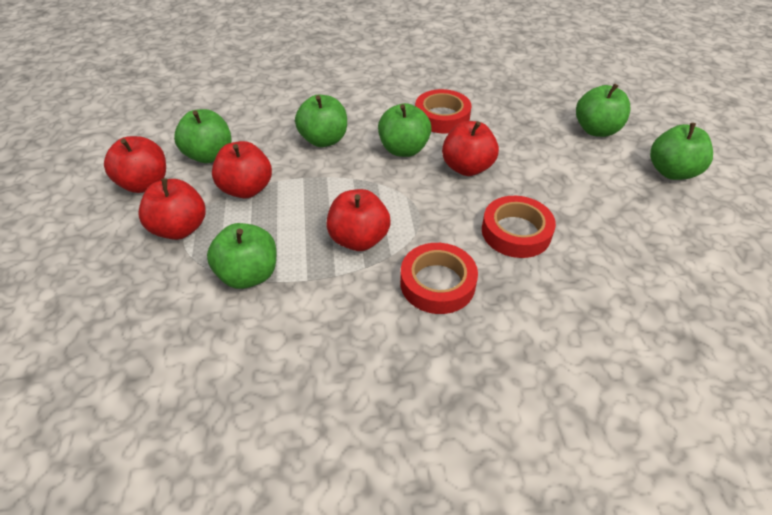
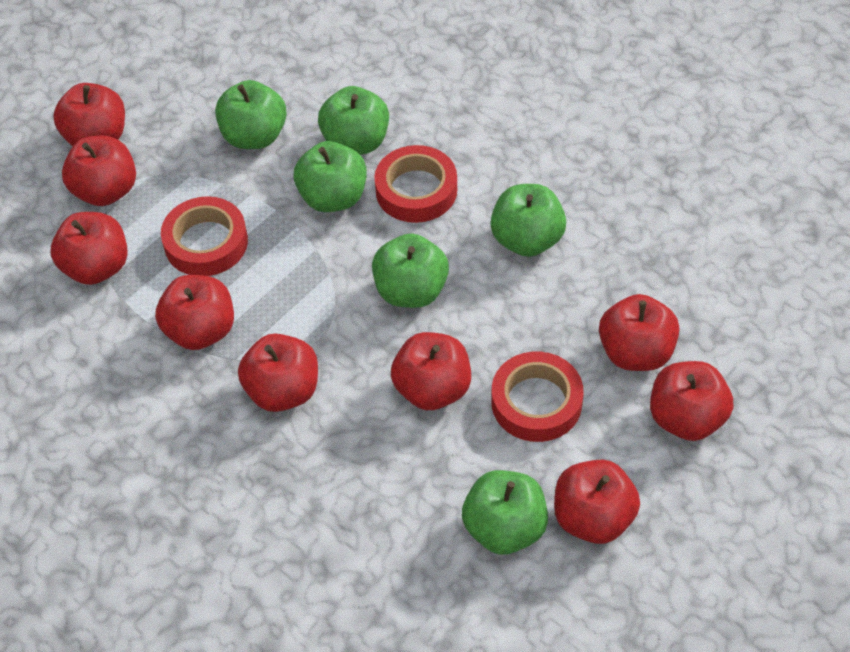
red apple: 5 -> 9

